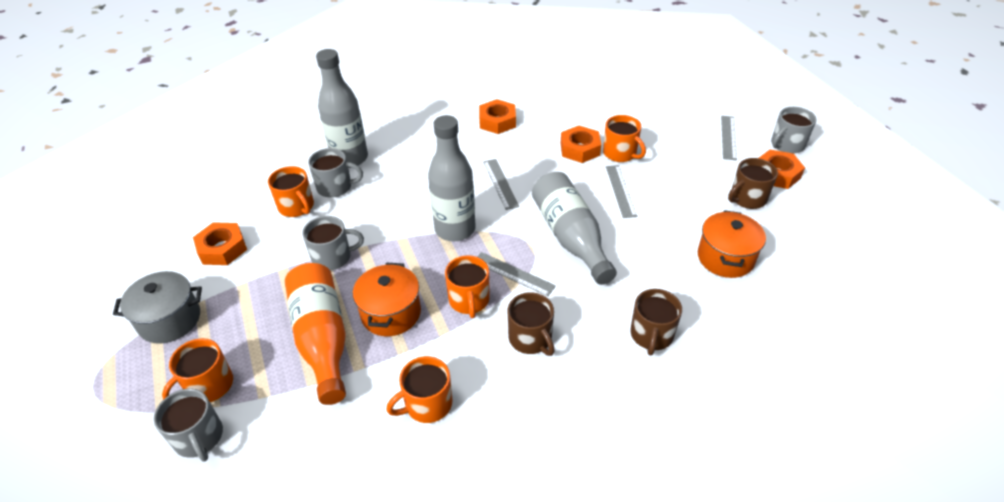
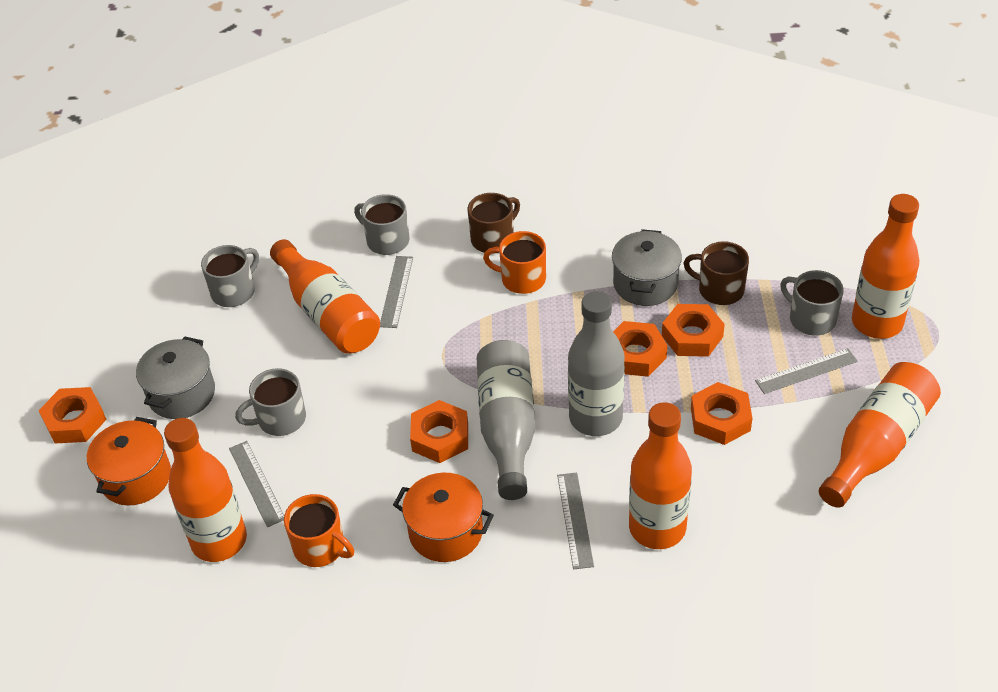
brown mug: 3 -> 2
grey bottle: 3 -> 2
grey pot: 1 -> 2
orange bottle: 1 -> 5
orange mug: 5 -> 2
orange nut: 4 -> 5

